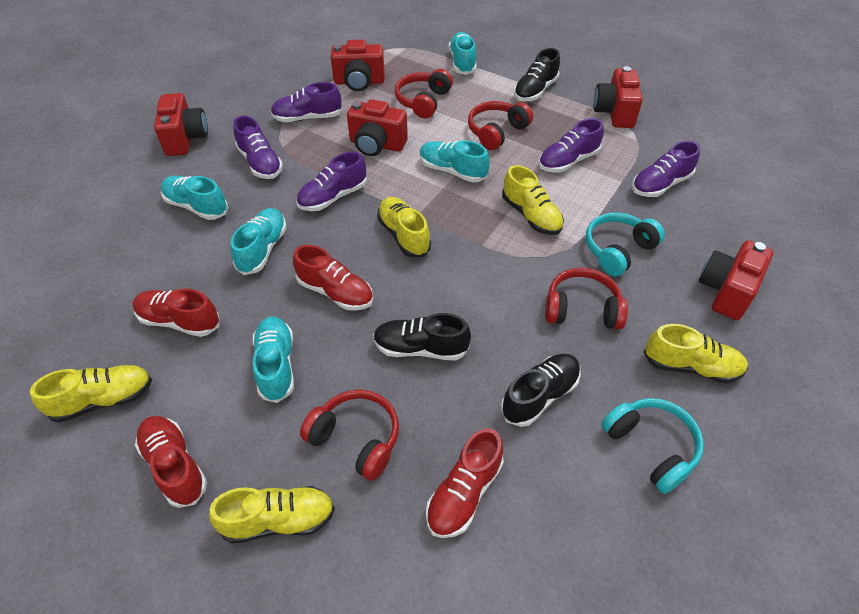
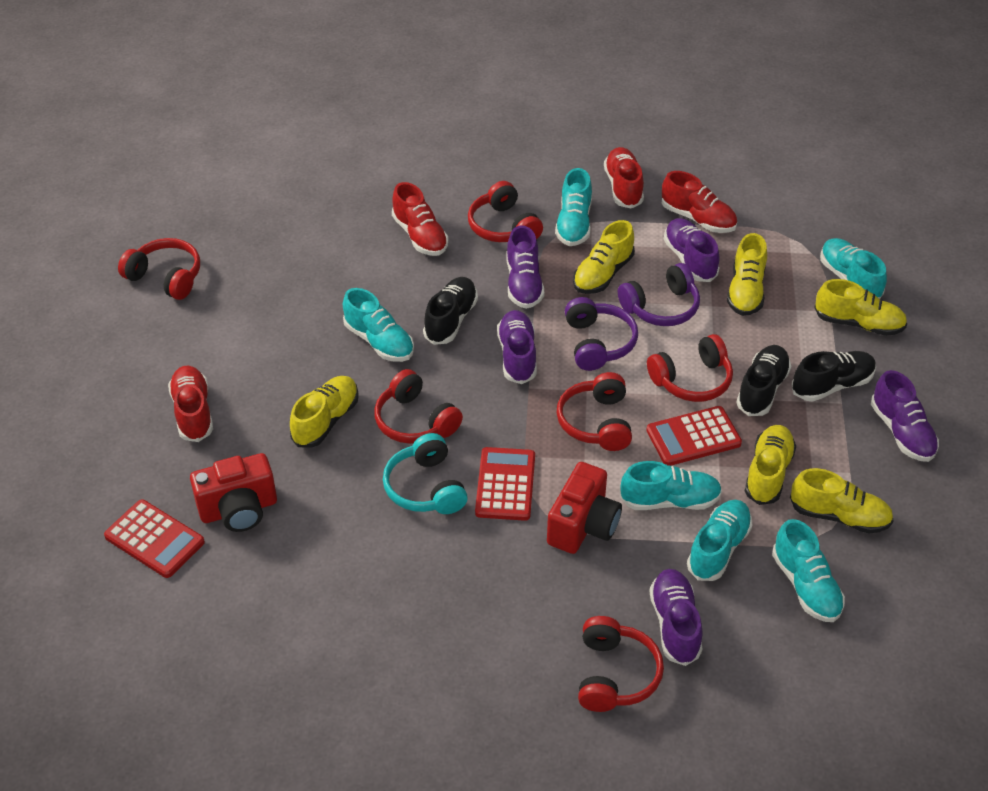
purple headphones: 0 -> 2
red calculator: 0 -> 3
red camera: 5 -> 2
red headphones: 4 -> 6
turquoise headphones: 2 -> 1
turquoise shoe: 5 -> 6
yellow shoe: 5 -> 6

